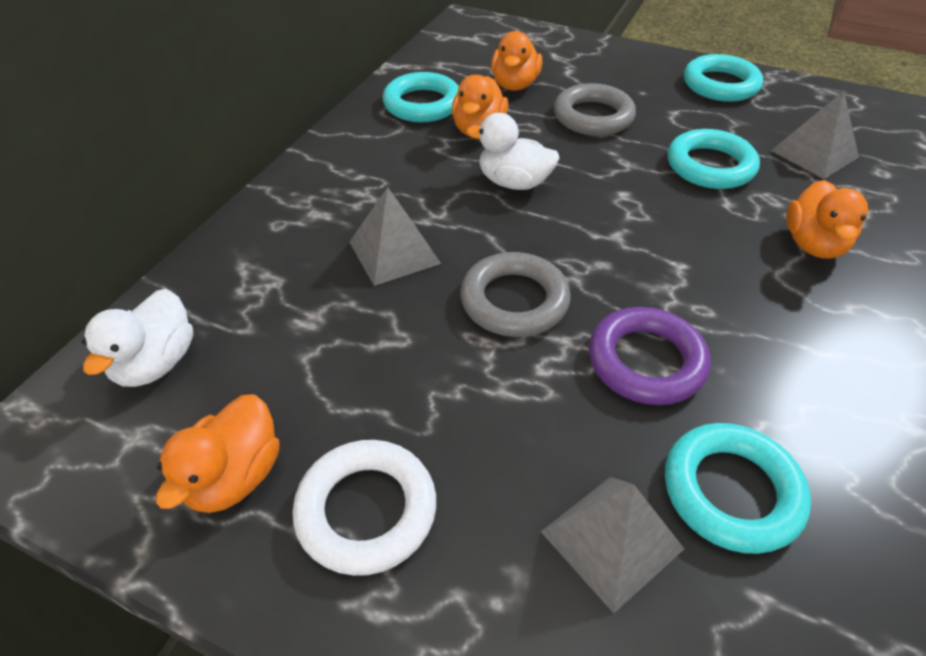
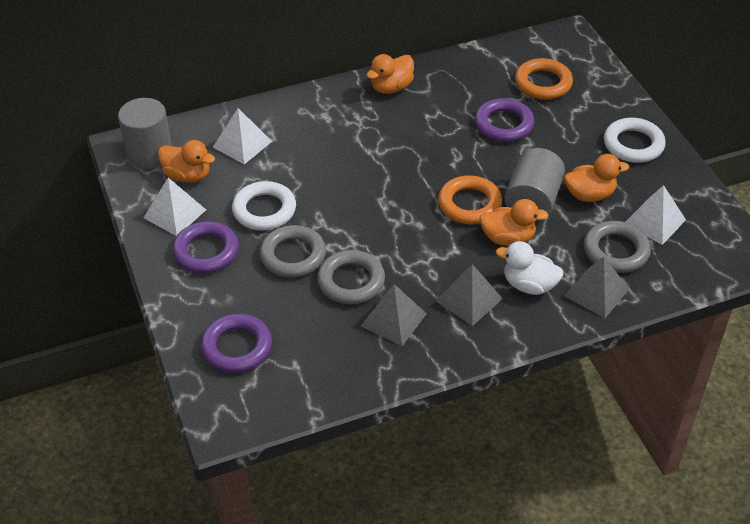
grey cylinder: 0 -> 2
grey ring: 2 -> 3
orange ring: 0 -> 2
purple ring: 1 -> 3
turquoise ring: 4 -> 0
white duck: 2 -> 1
white pyramid: 0 -> 3
white ring: 1 -> 2

